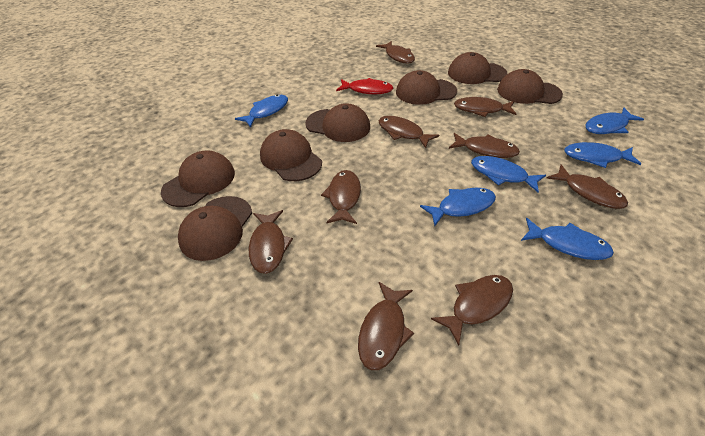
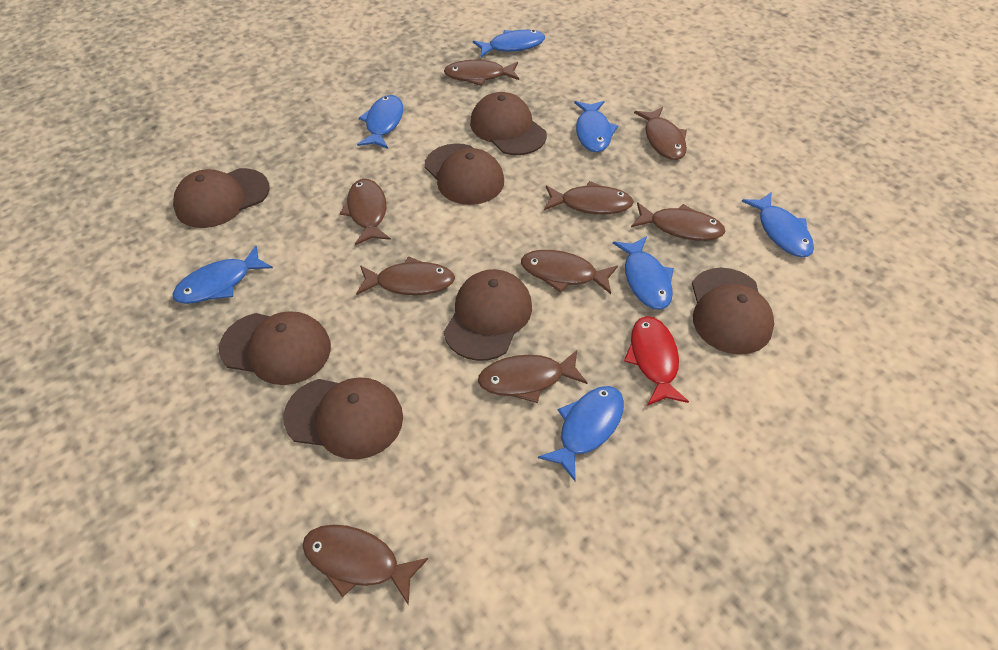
blue fish: 6 -> 7

